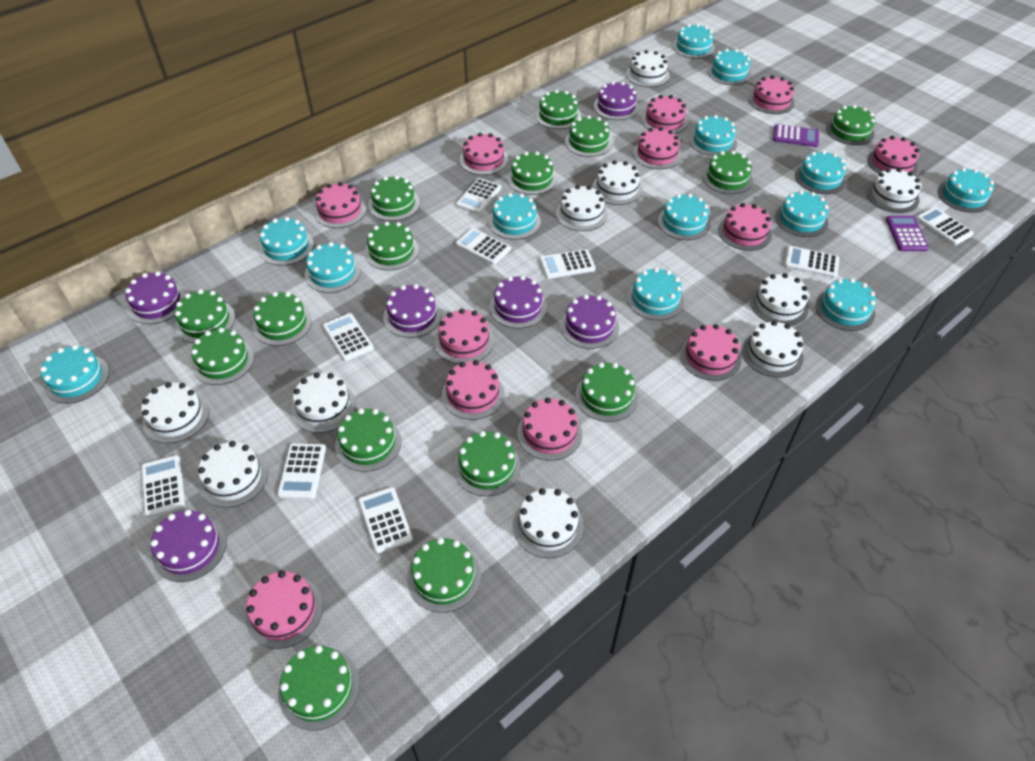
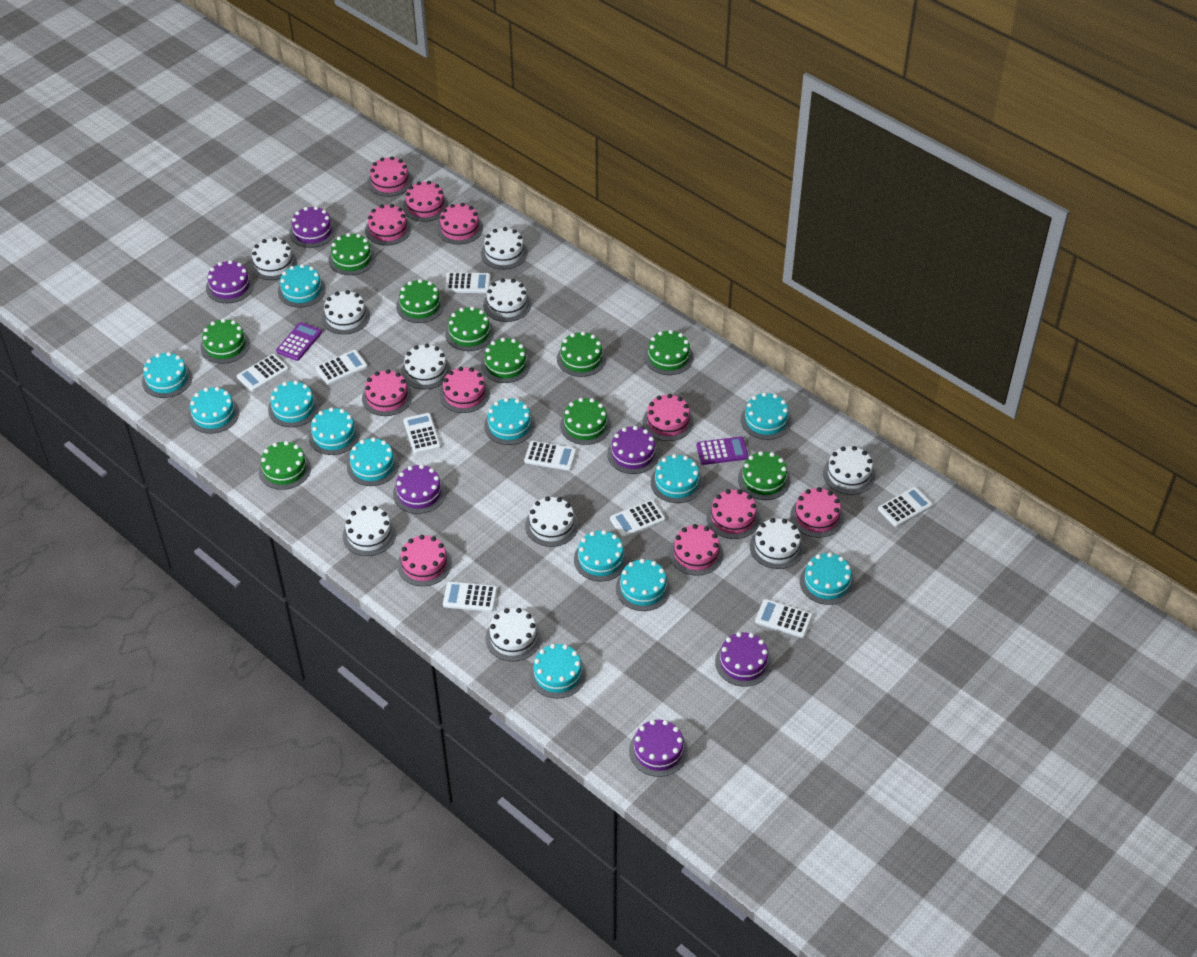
green cake: 15 -> 10
pink cake: 12 -> 11

